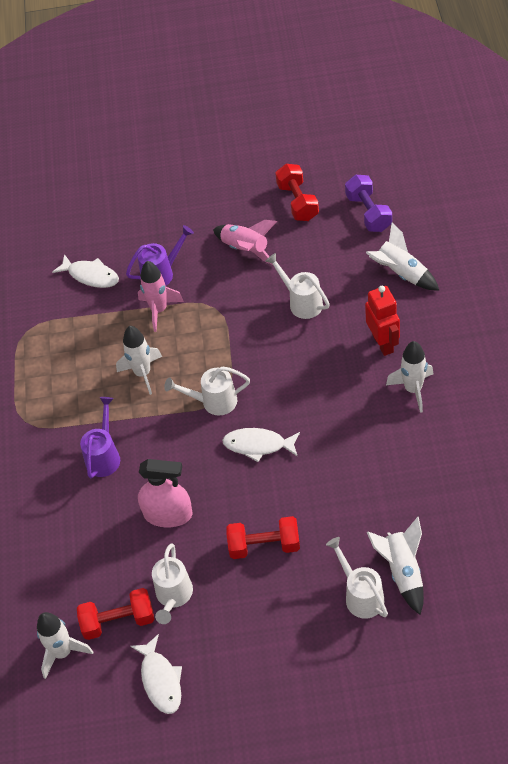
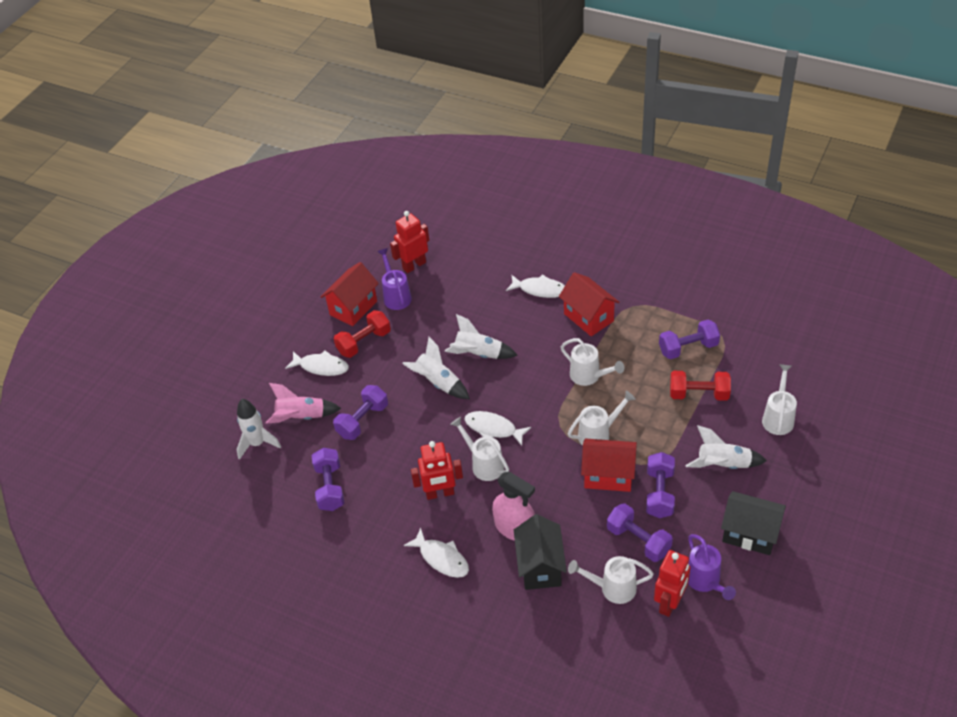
black house: 0 -> 2
pink rocket: 2 -> 1
purple dumbbell: 1 -> 5
red dumbbell: 3 -> 2
red house: 0 -> 3
red robot: 1 -> 3
white fish: 3 -> 4
white rocket: 5 -> 4
white watering can: 4 -> 5

